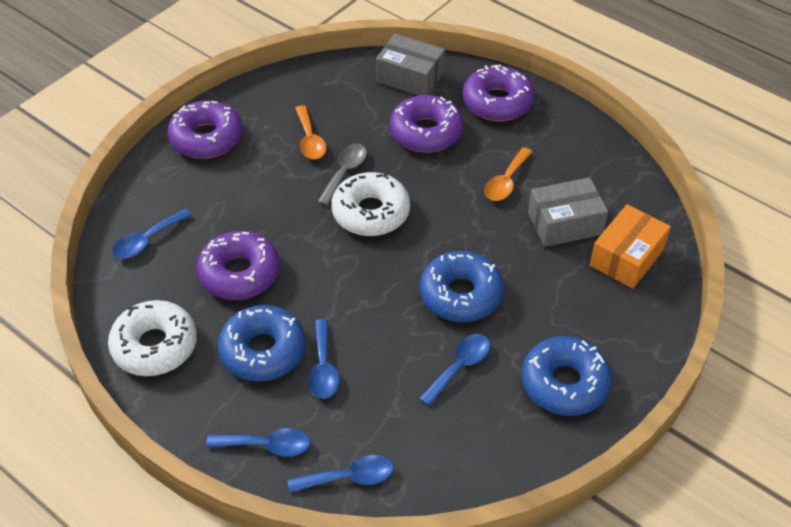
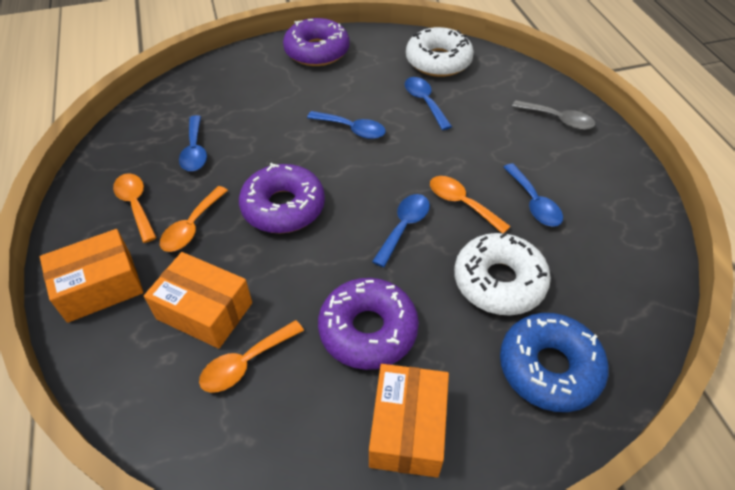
blue donut: 3 -> 1
grey box: 2 -> 0
orange box: 1 -> 3
orange spoon: 2 -> 4
purple donut: 4 -> 3

